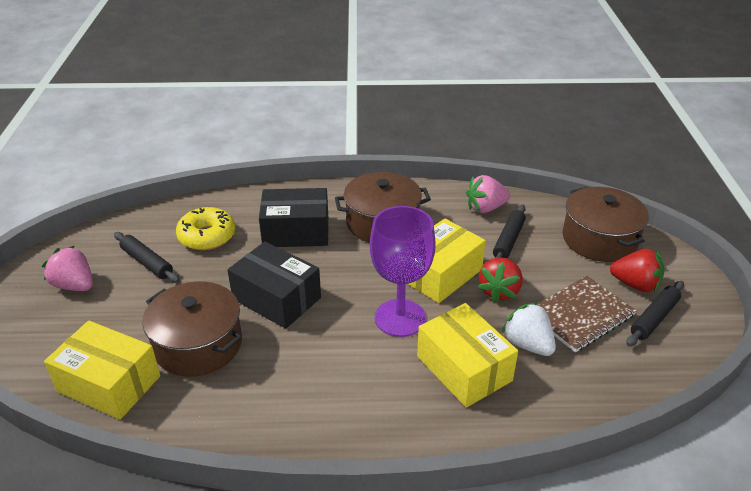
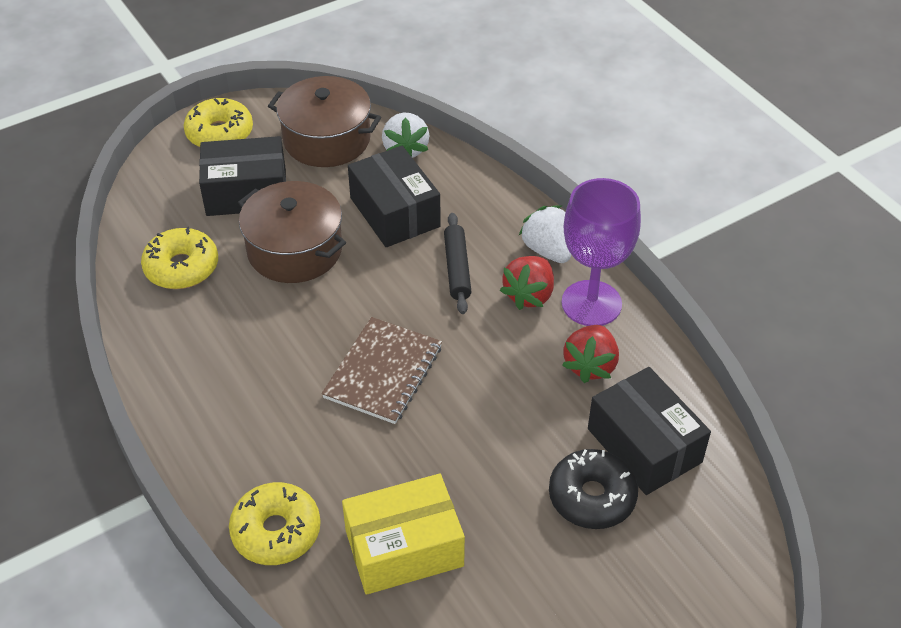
black box: 2 -> 3
black donut: 0 -> 1
black rolling pin: 3 -> 1
brown pot: 3 -> 2
pink strawberry: 2 -> 0
white strawberry: 1 -> 2
yellow box: 3 -> 1
yellow donut: 1 -> 3

